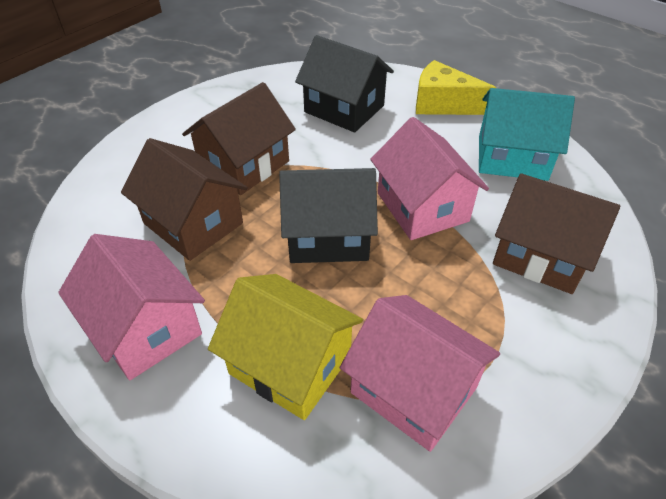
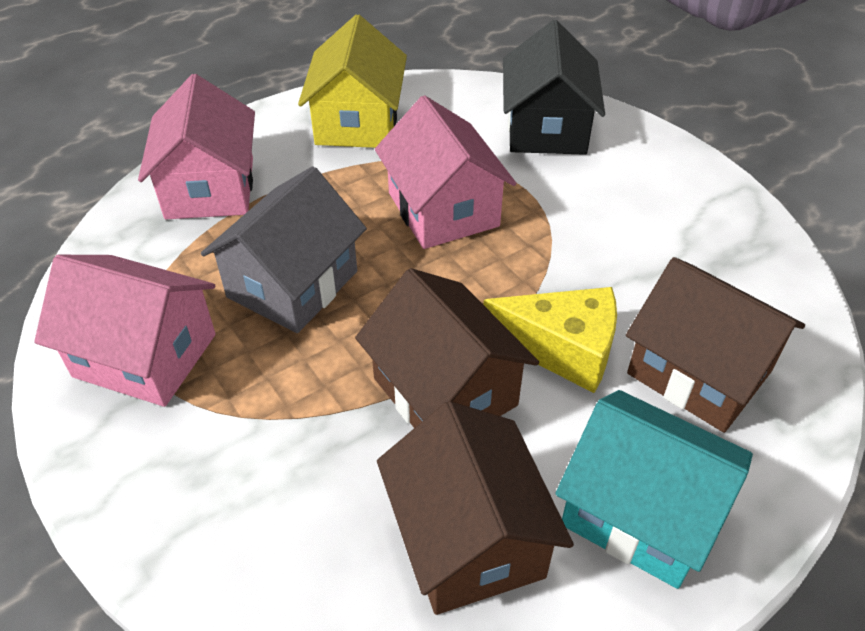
black house: 2 -> 1
grey house: 0 -> 1

